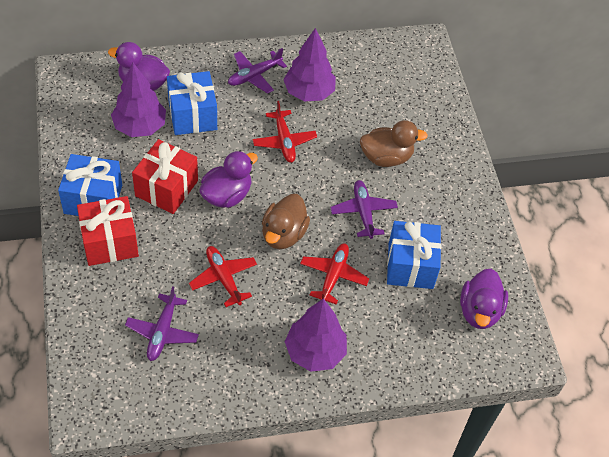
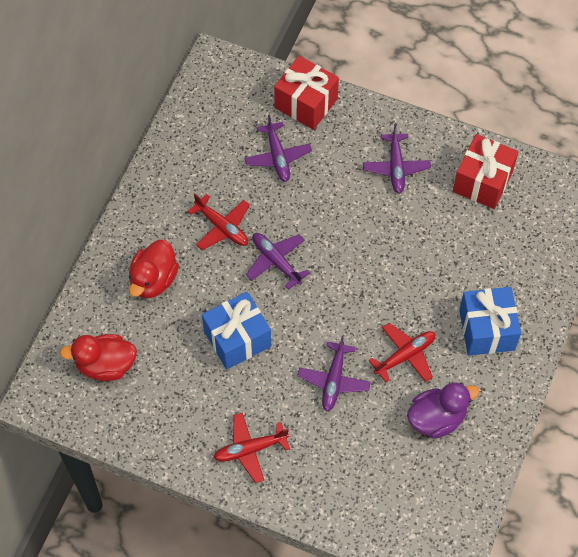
blue gift: 3 -> 2
brown duck: 2 -> 0
purple duck: 3 -> 1
purple plane: 3 -> 4
purple tree: 3 -> 0
red duck: 0 -> 2

